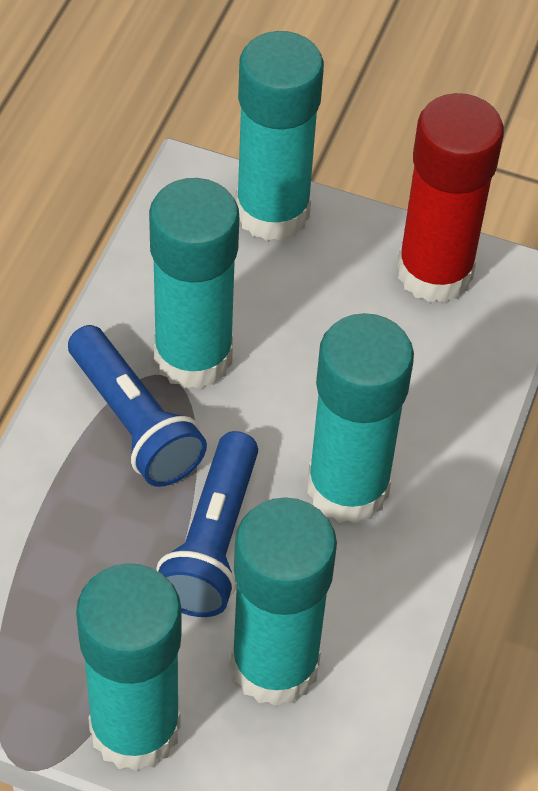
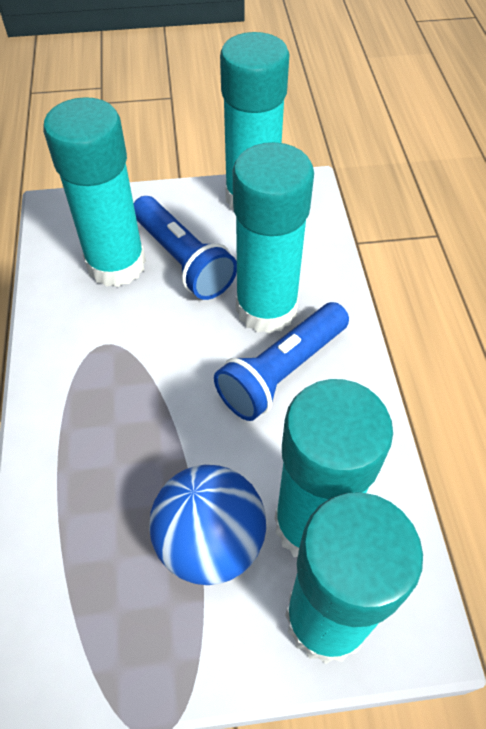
blue ball: 0 -> 1
red glue stick: 1 -> 0

